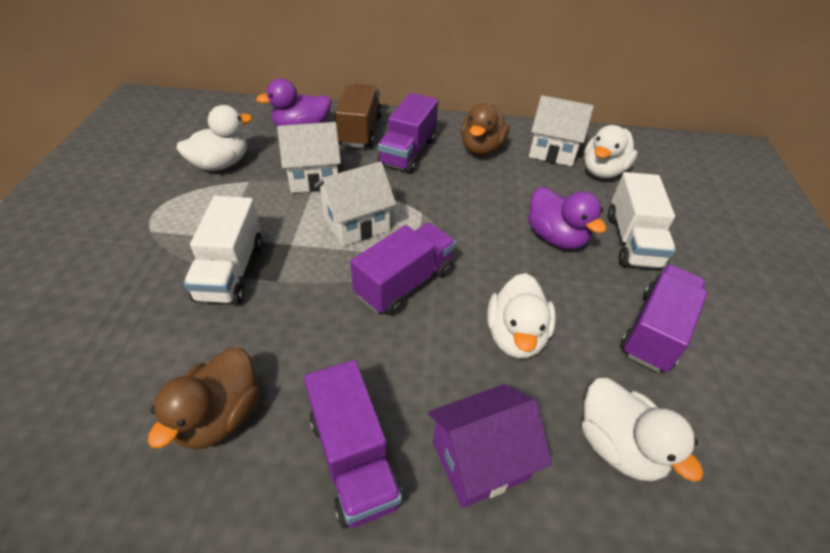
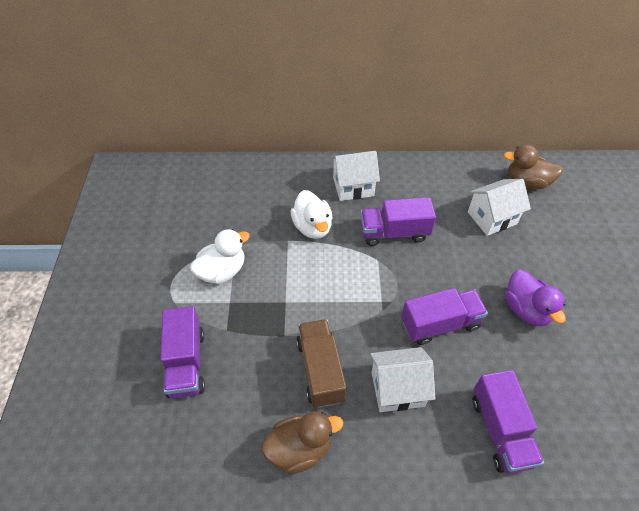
purple duck: 2 -> 1
purple house: 1 -> 0
white duck: 4 -> 2
white truck: 2 -> 0

